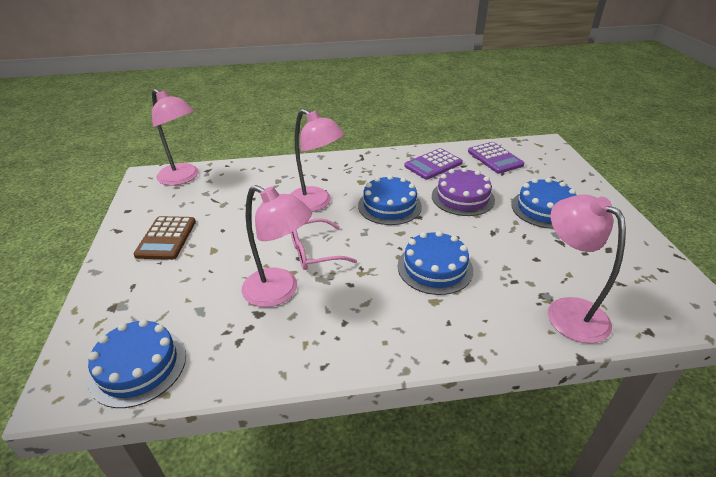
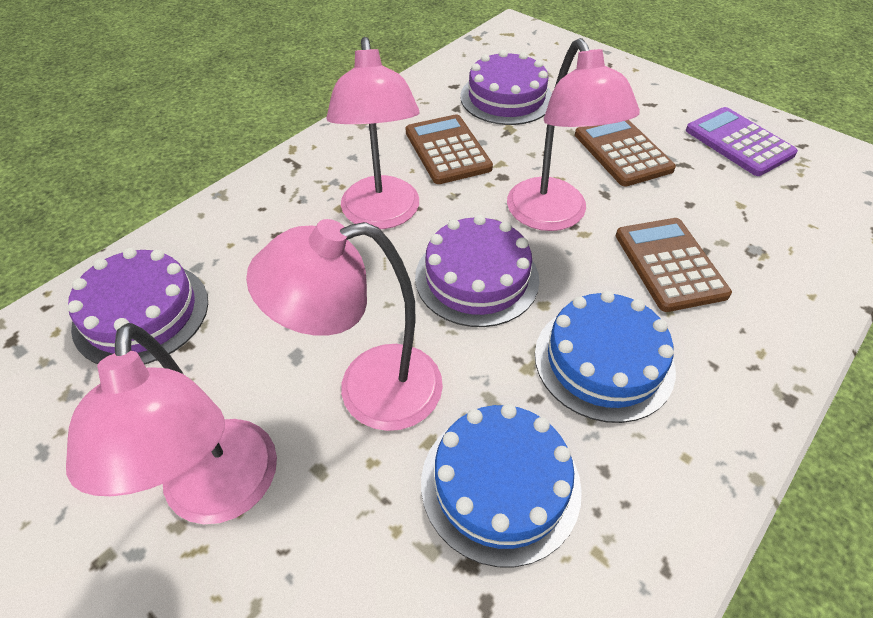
blue cake: 4 -> 2
brown calculator: 1 -> 3
pink glasses: 1 -> 0
purple cake: 1 -> 3
purple calculator: 2 -> 1

